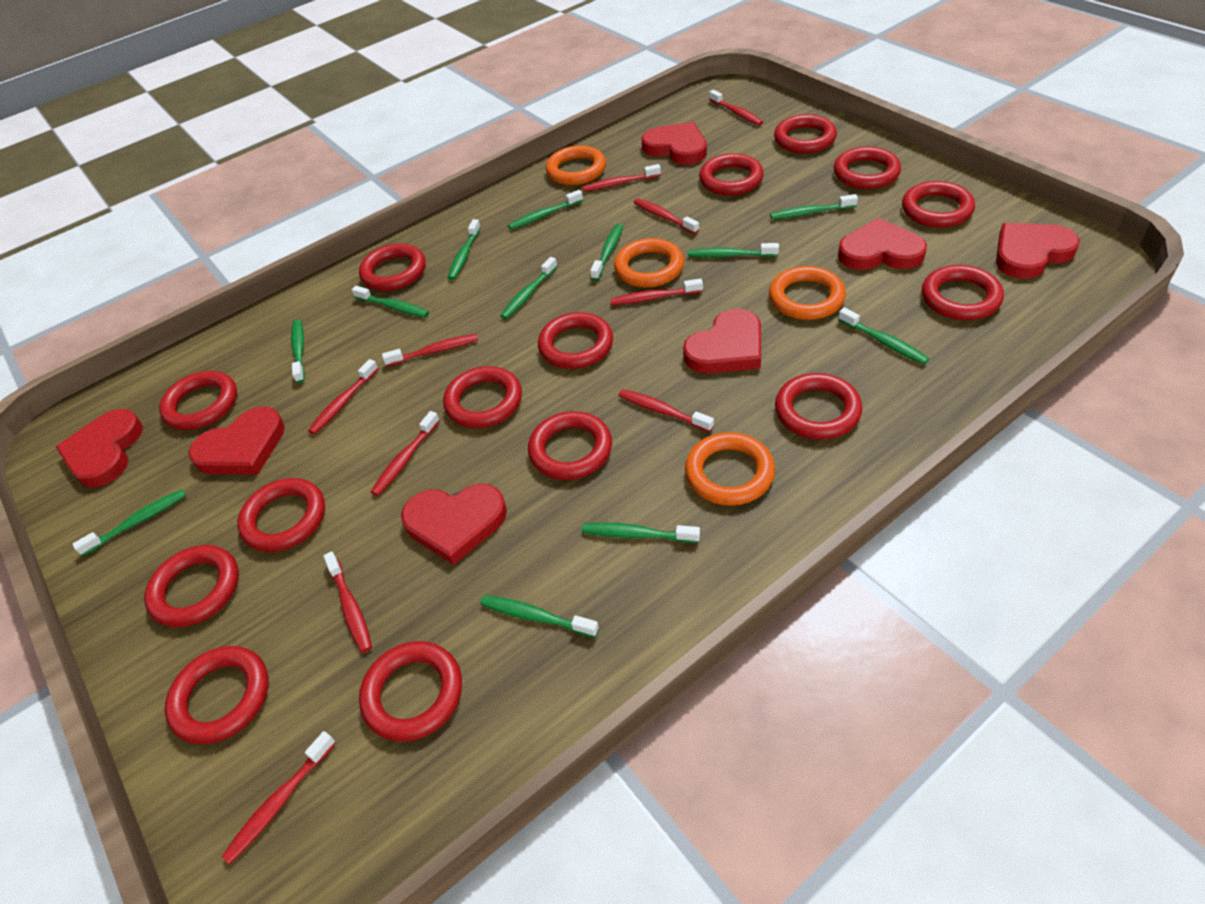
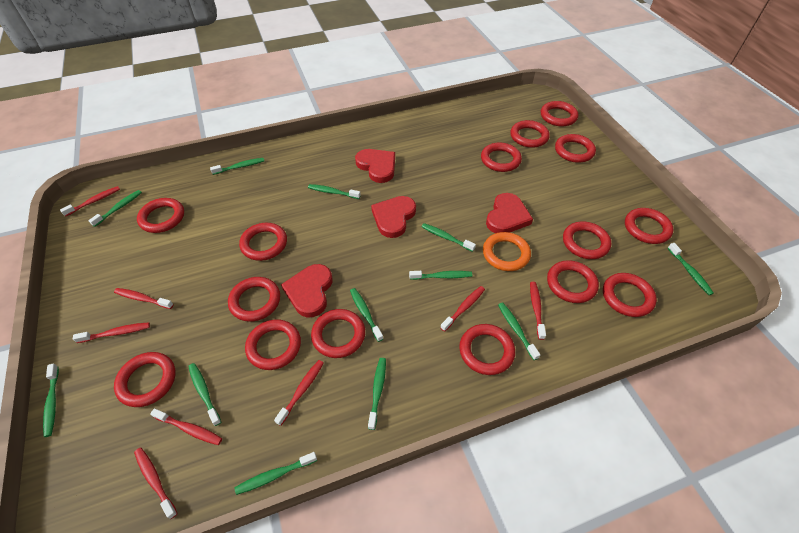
orange ring: 4 -> 1
red heart: 7 -> 4
red toothbrush: 10 -> 8

